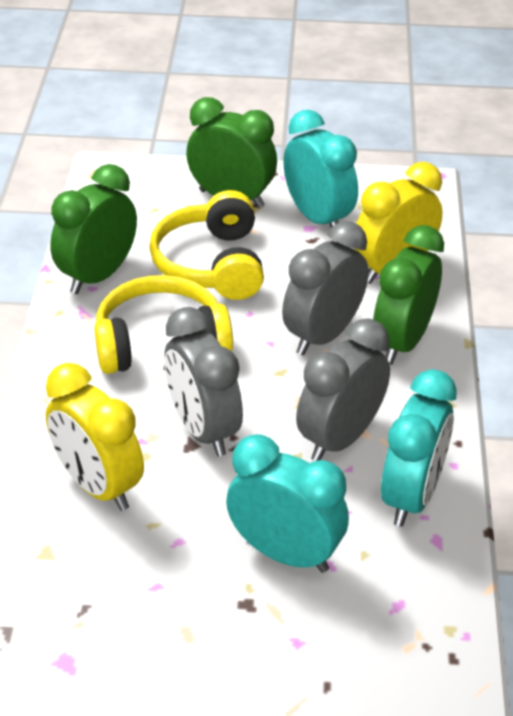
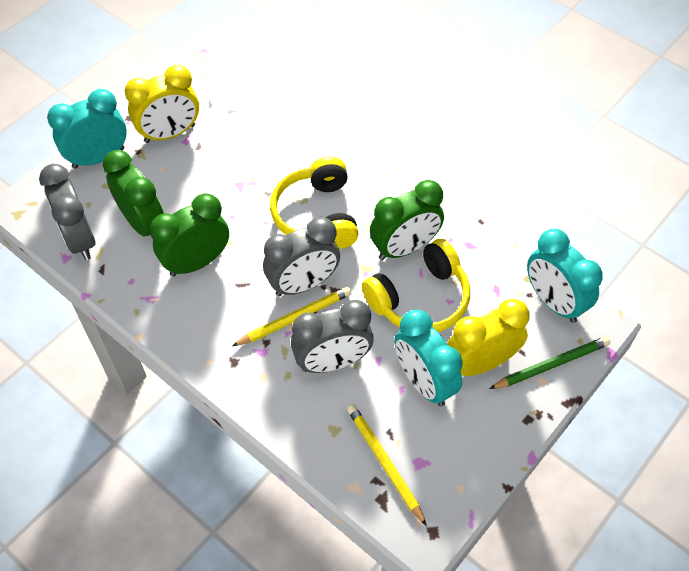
green pencil: 0 -> 1
yellow pencil: 0 -> 2

